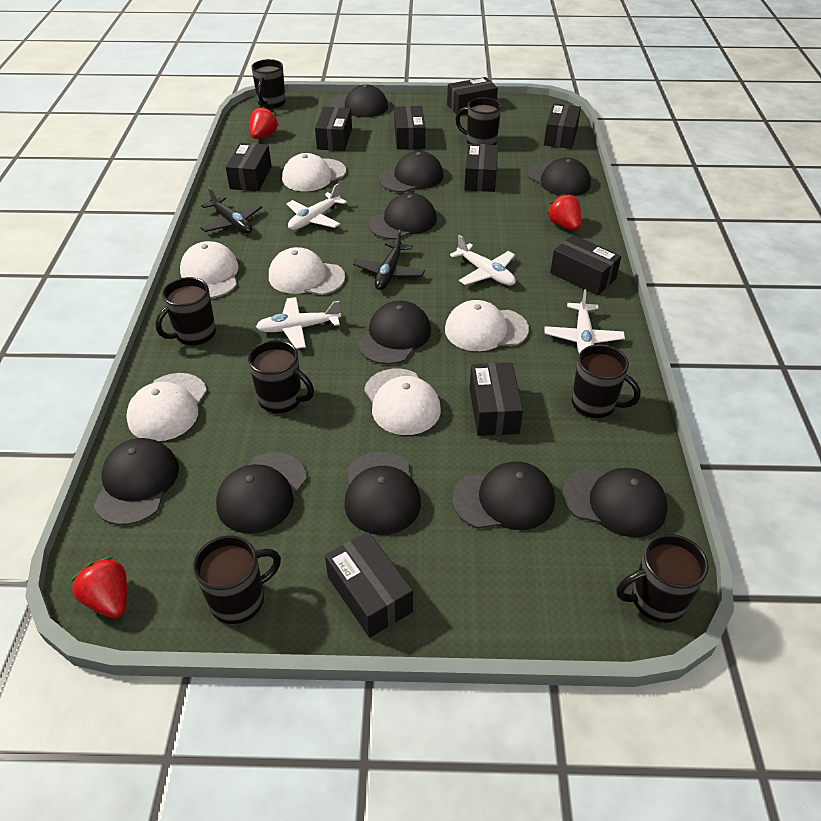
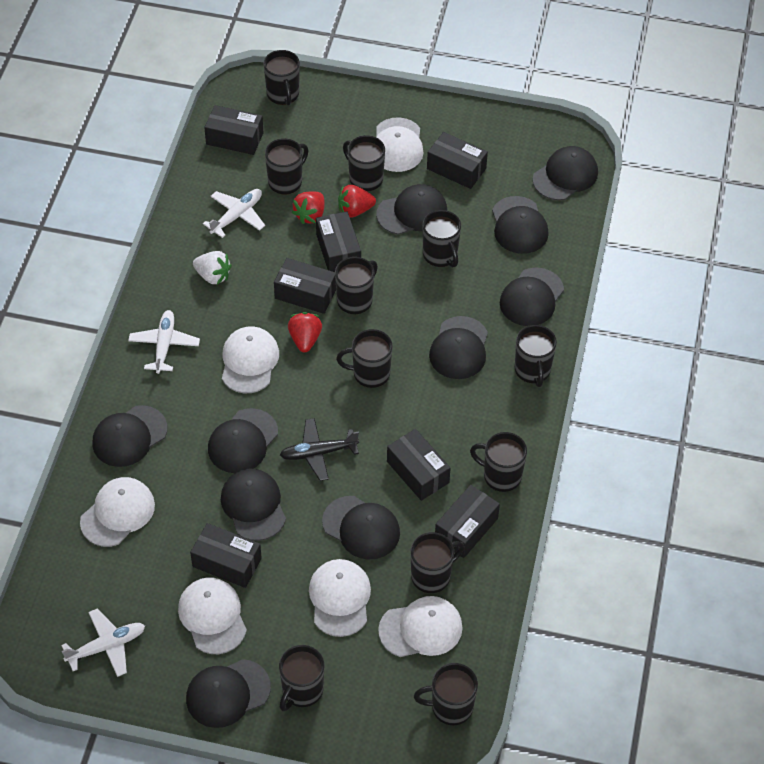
black box: 9 -> 7
black mug: 7 -> 11
black plane: 2 -> 1
white plane: 4 -> 3
white strawberry: 0 -> 1

